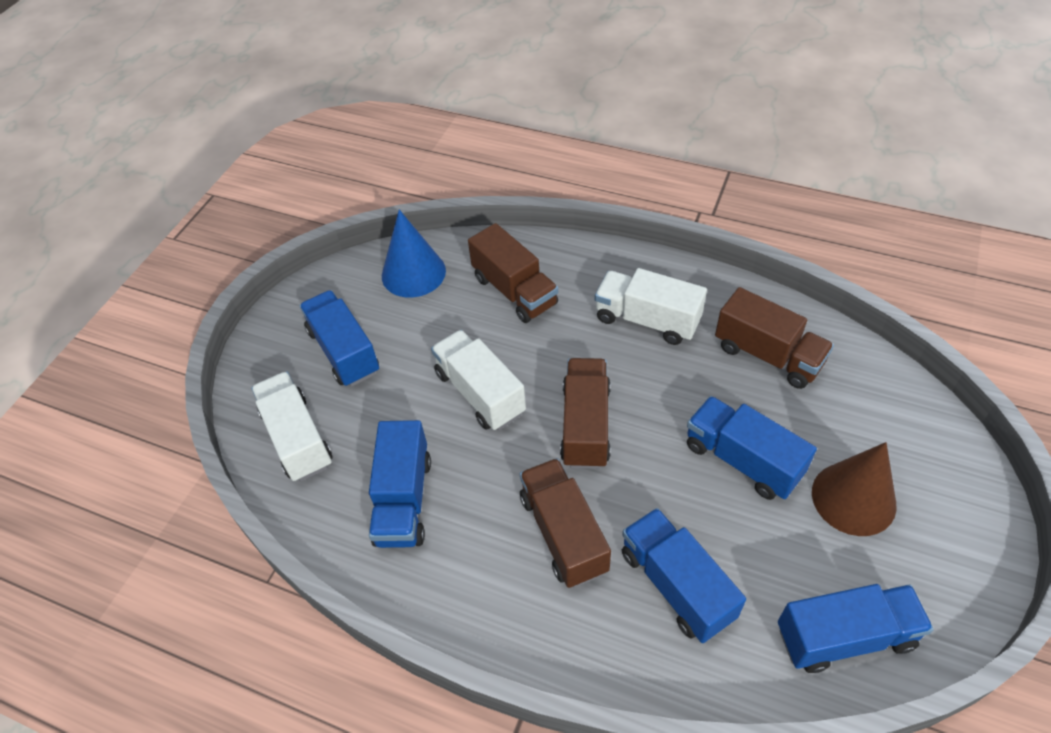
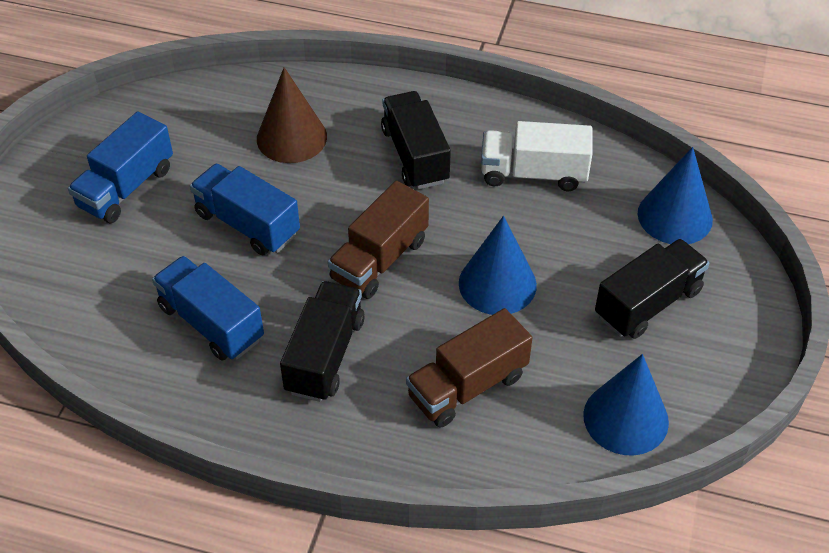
black truck: 0 -> 3
blue cone: 1 -> 3
blue truck: 5 -> 3
brown truck: 4 -> 2
white truck: 3 -> 1

